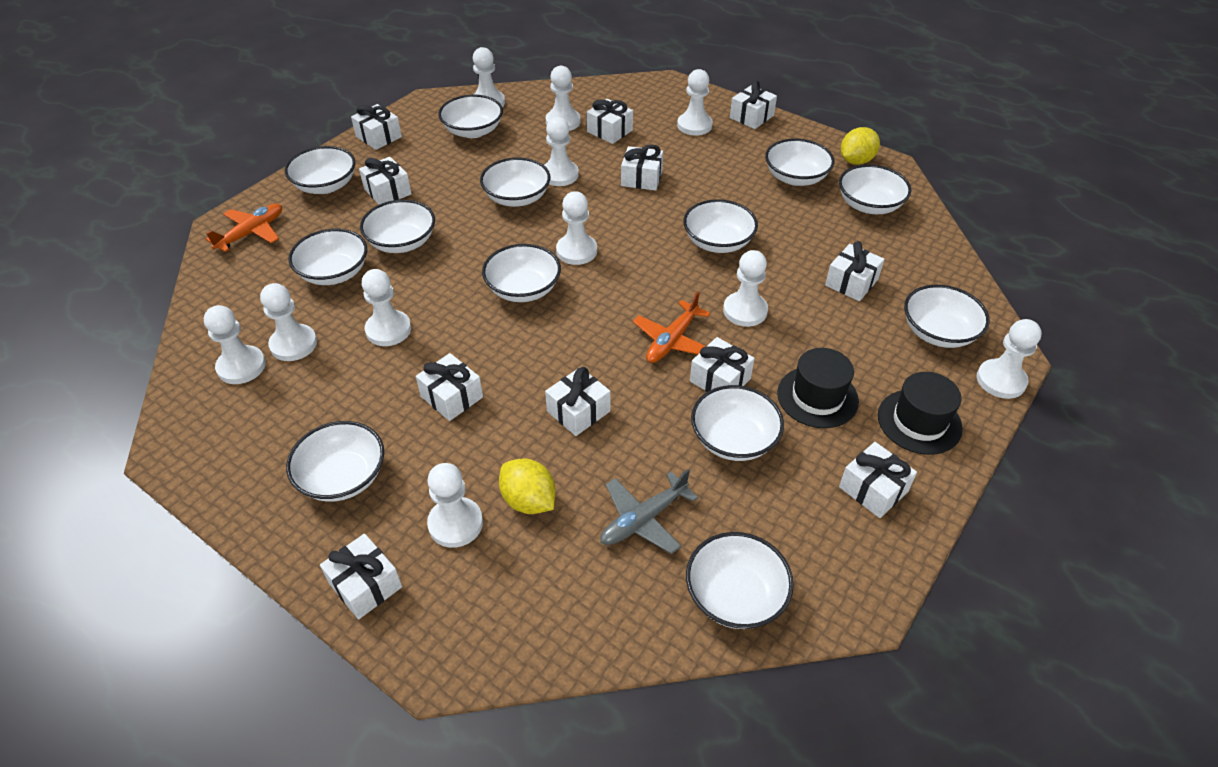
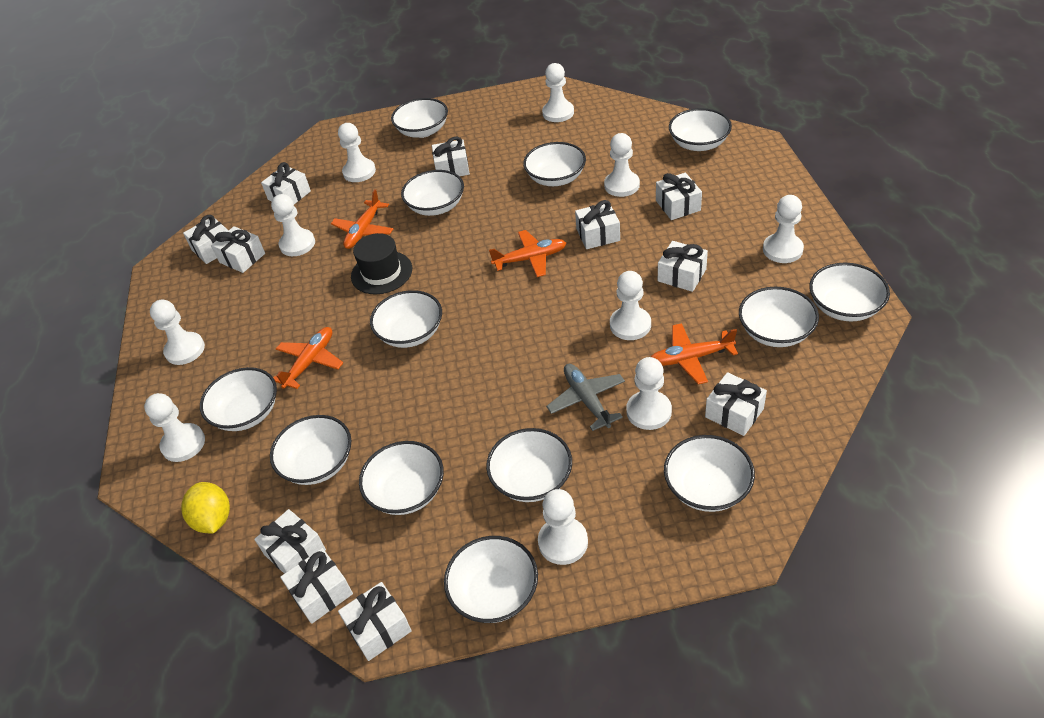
black hat: 2 -> 1
orange plane: 2 -> 4
white pawn: 11 -> 10
yellow lemon: 2 -> 1

